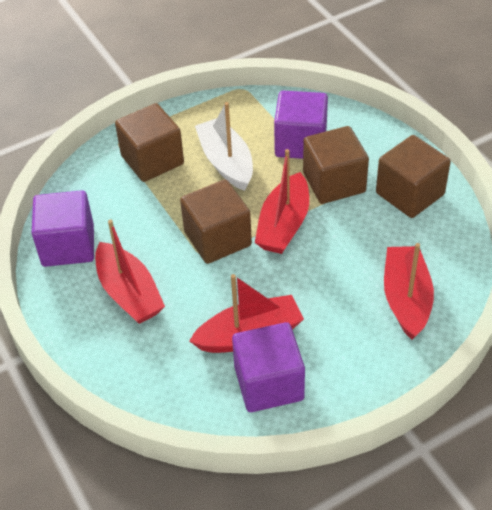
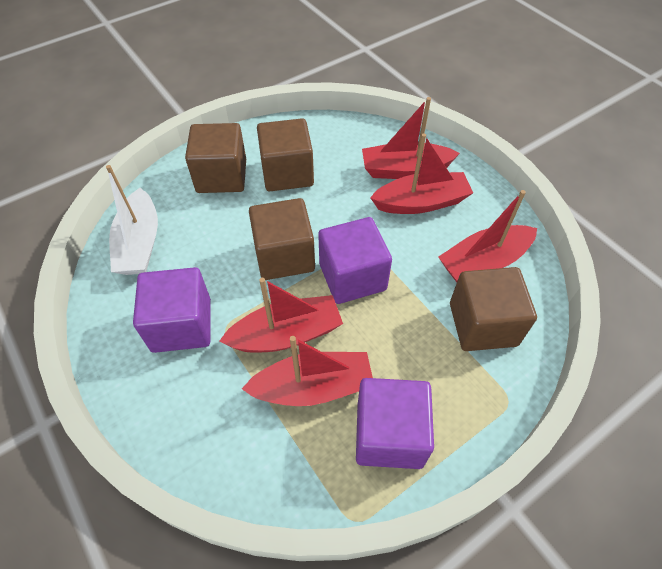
red boat: 4 -> 5

